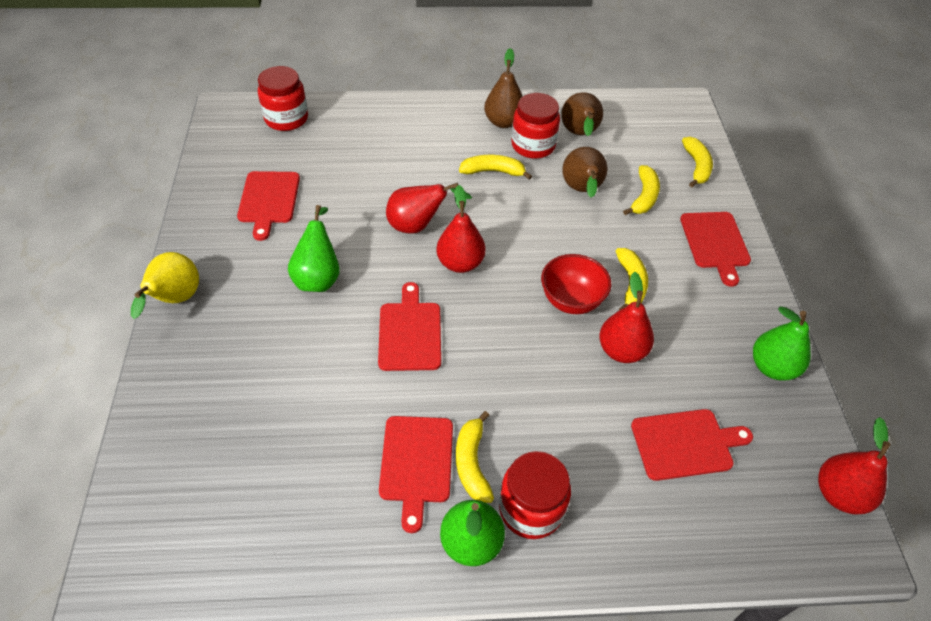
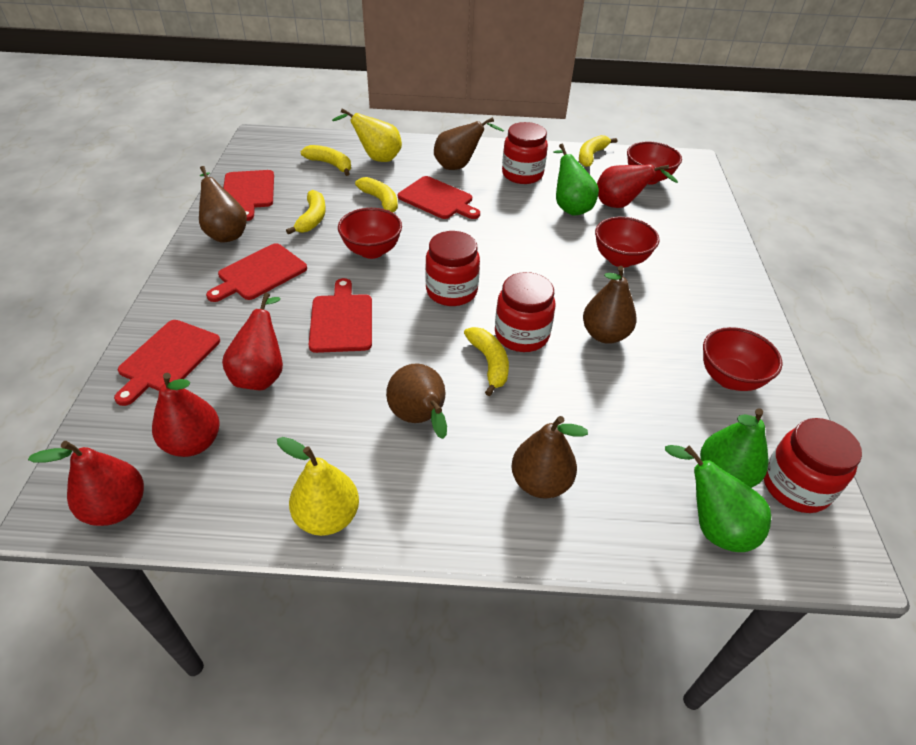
brown pear: 3 -> 5
red bowl: 1 -> 4
red jar: 3 -> 4
yellow pear: 1 -> 2

